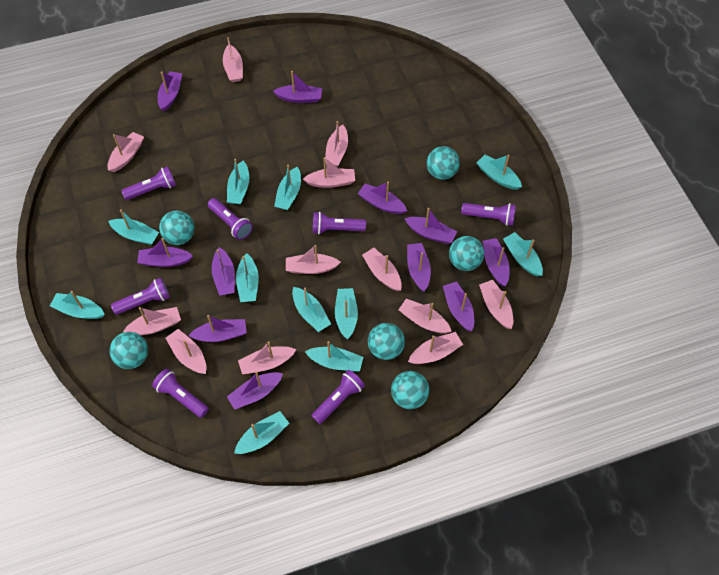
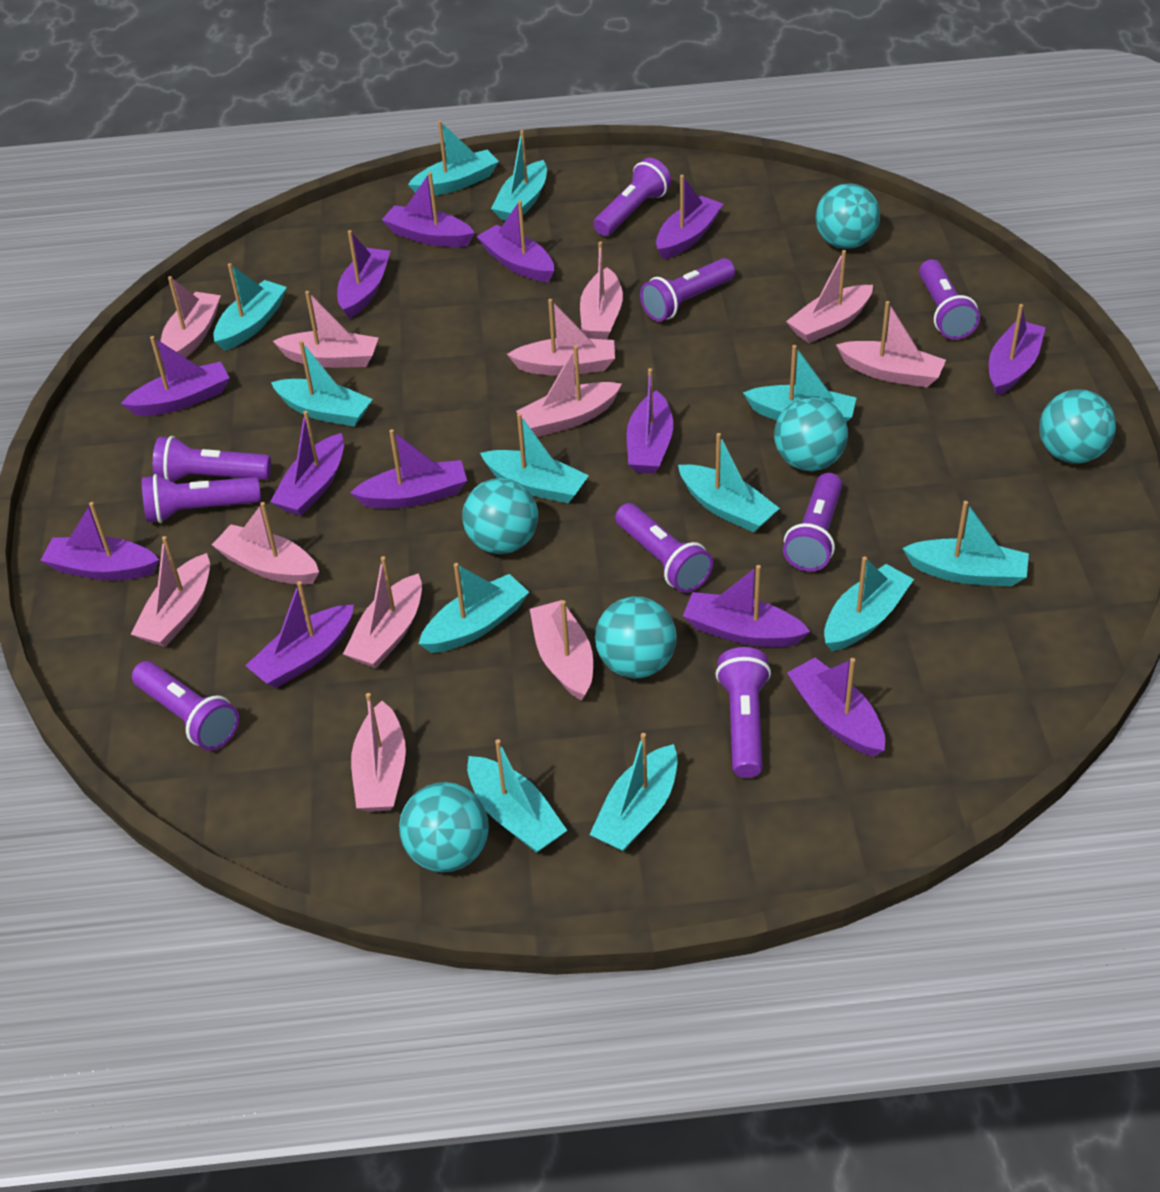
purple boat: 11 -> 13
purple flashlight: 7 -> 9
turquoise boat: 11 -> 12

